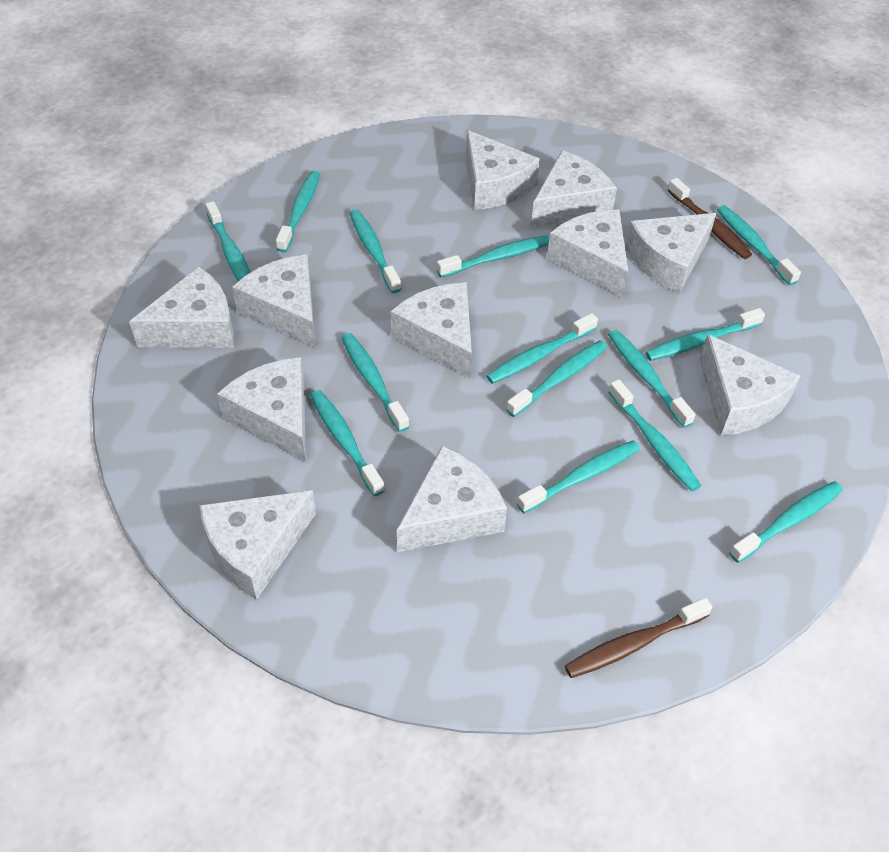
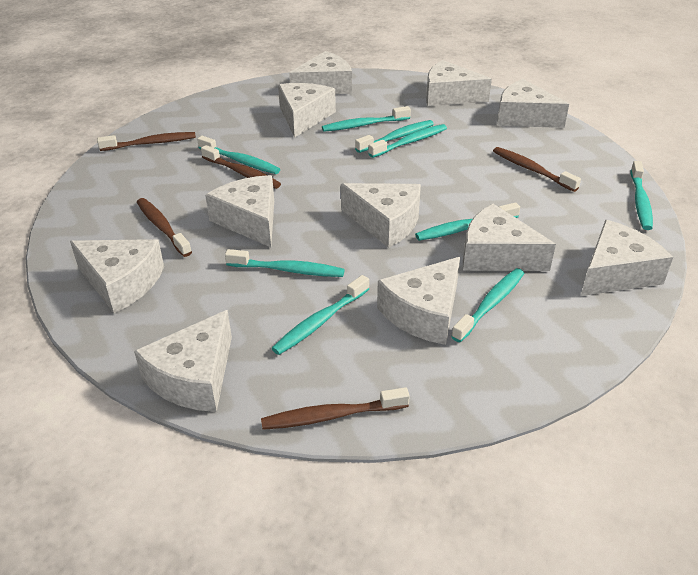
brown toothbrush: 2 -> 5
turquoise toothbrush: 14 -> 9

